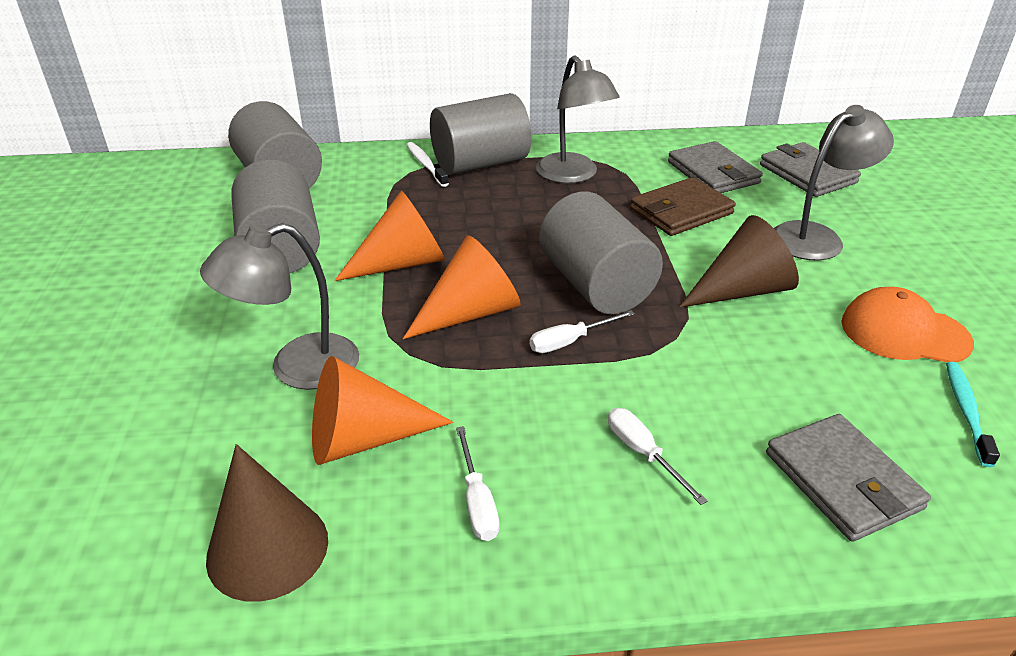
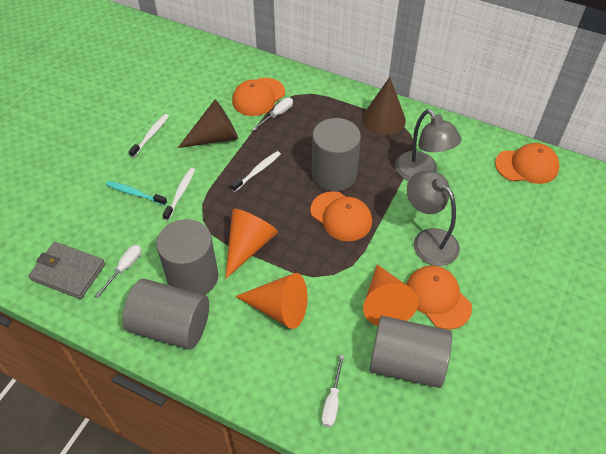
brown wallet: 1 -> 0
grey lamp: 3 -> 2
grey wallet: 3 -> 1
orange cap: 1 -> 4
white toothbrush: 1 -> 3

